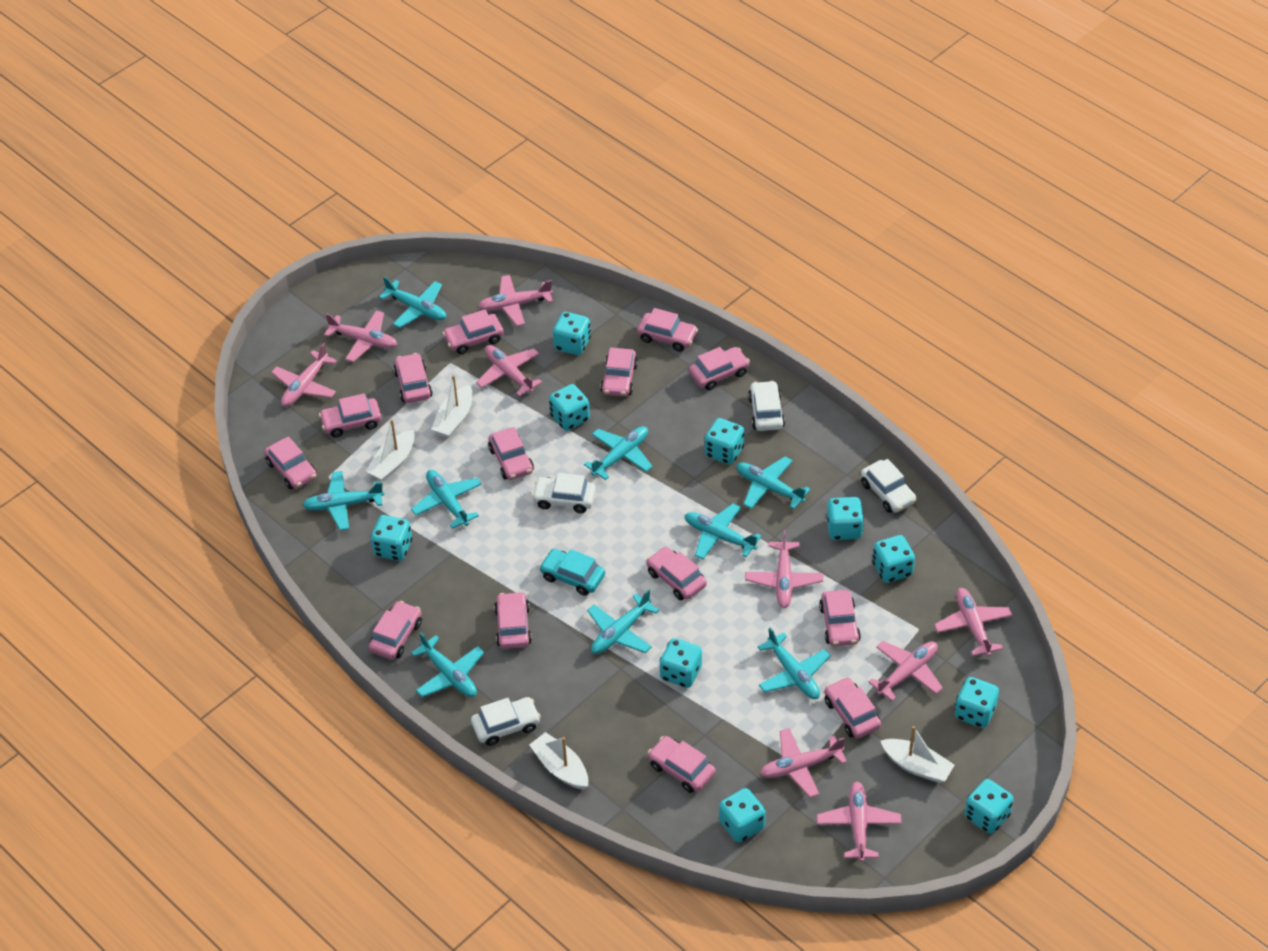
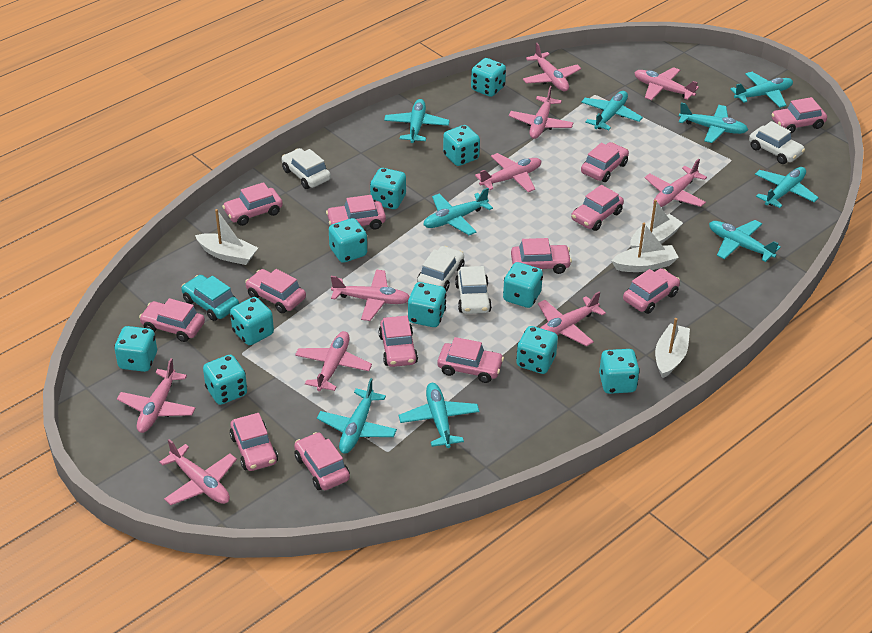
pink car: 14 -> 13
pink plane: 9 -> 10
turquoise dice: 10 -> 11

